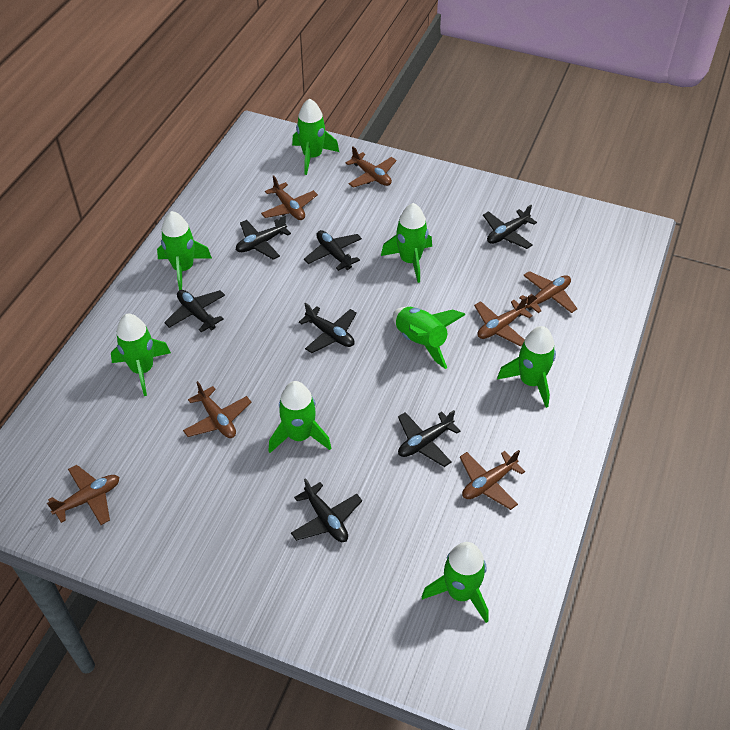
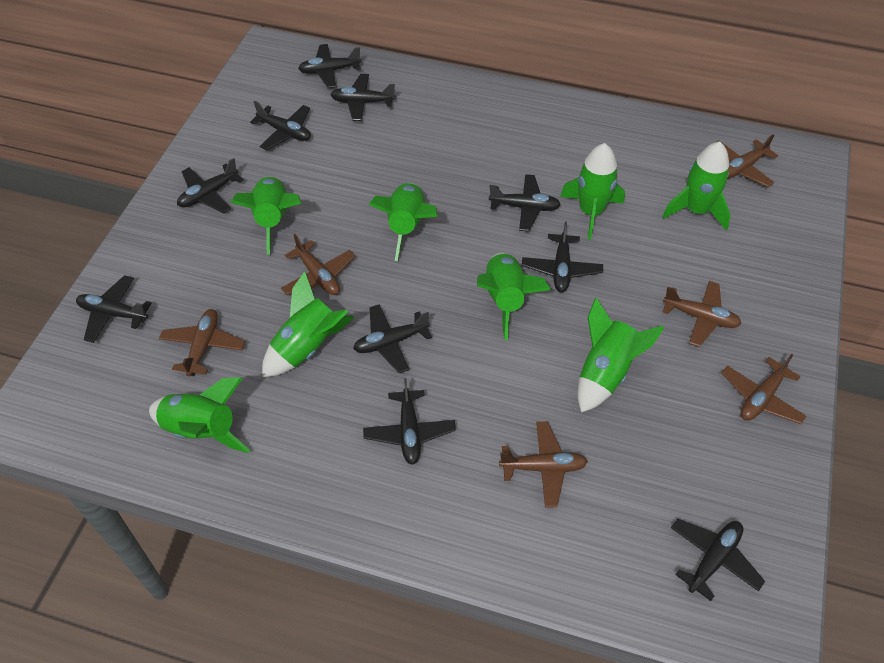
black plane: 7 -> 10
brown plane: 7 -> 6

